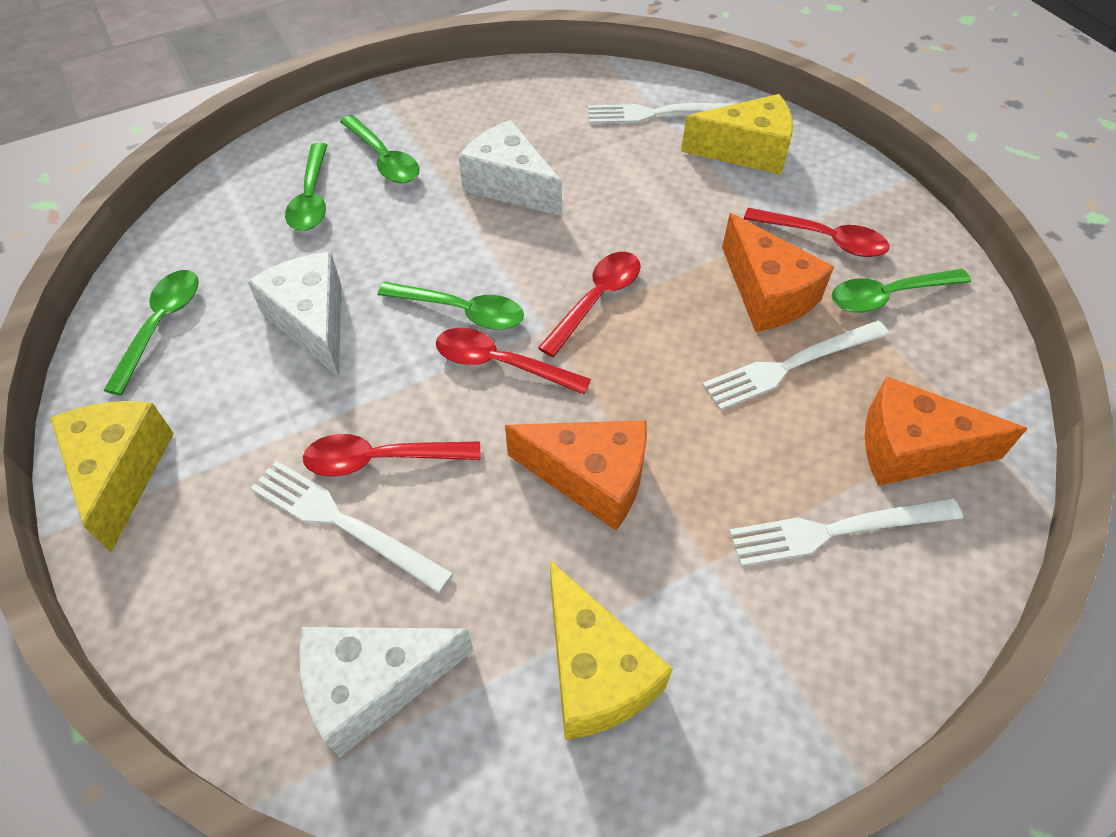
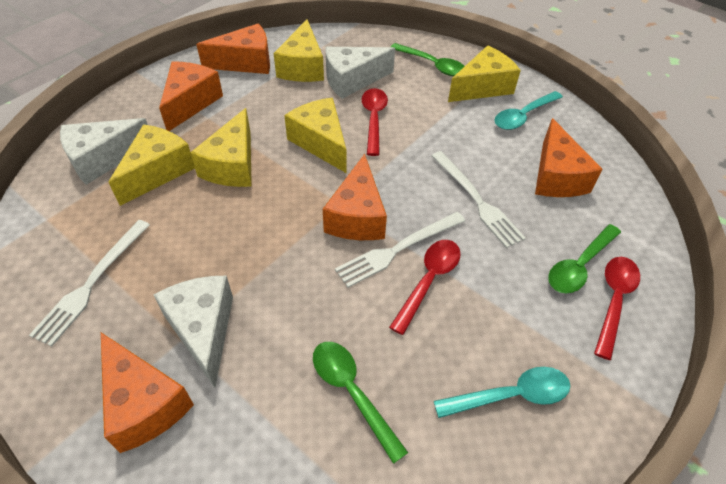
green spoon: 5 -> 3
orange cheese: 3 -> 5
red spoon: 4 -> 3
turquoise spoon: 0 -> 2
white fork: 4 -> 3
yellow cheese: 3 -> 5

